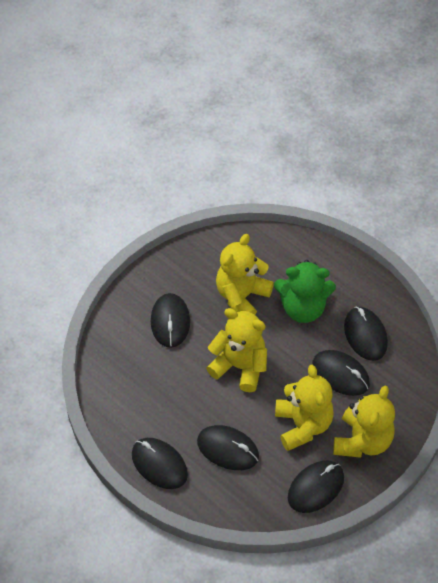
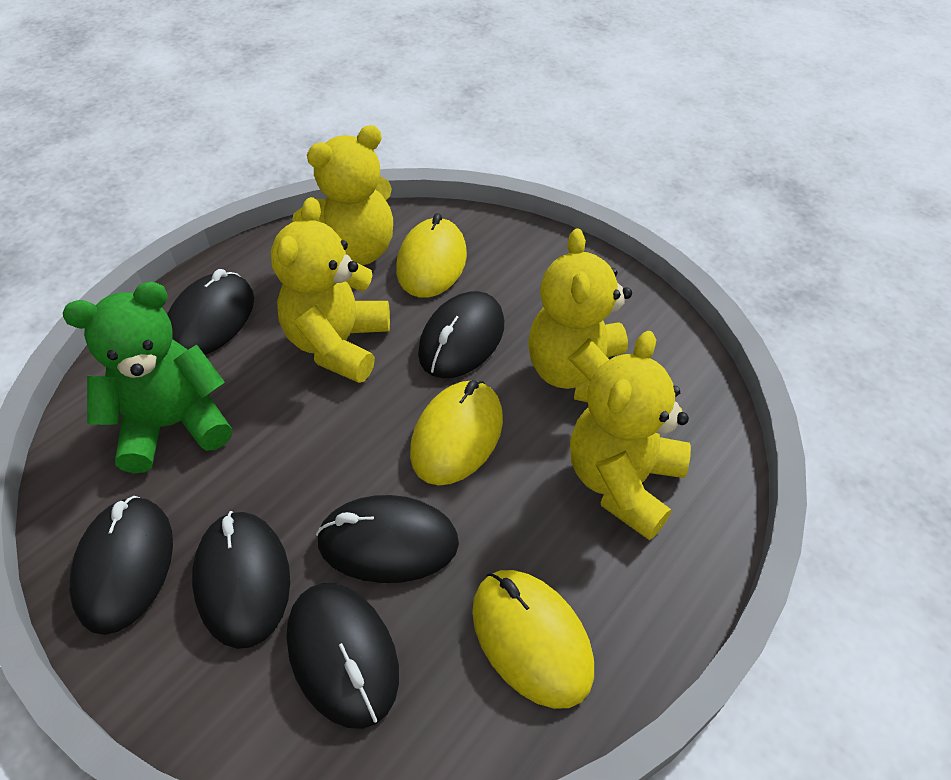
yellow mouse: 0 -> 3

